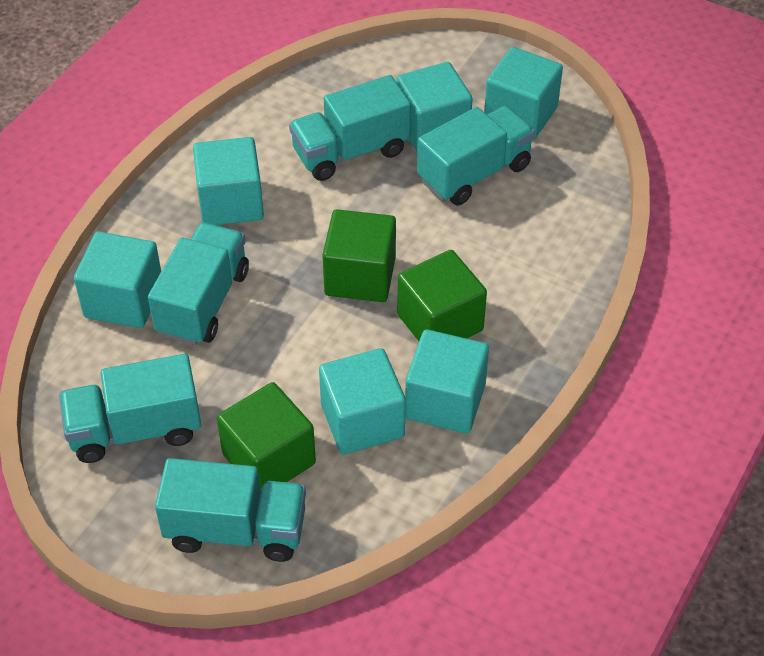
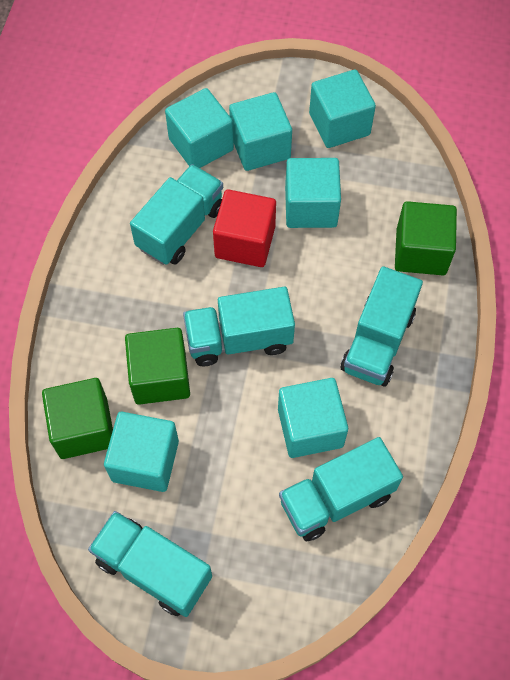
red cube: 0 -> 1

